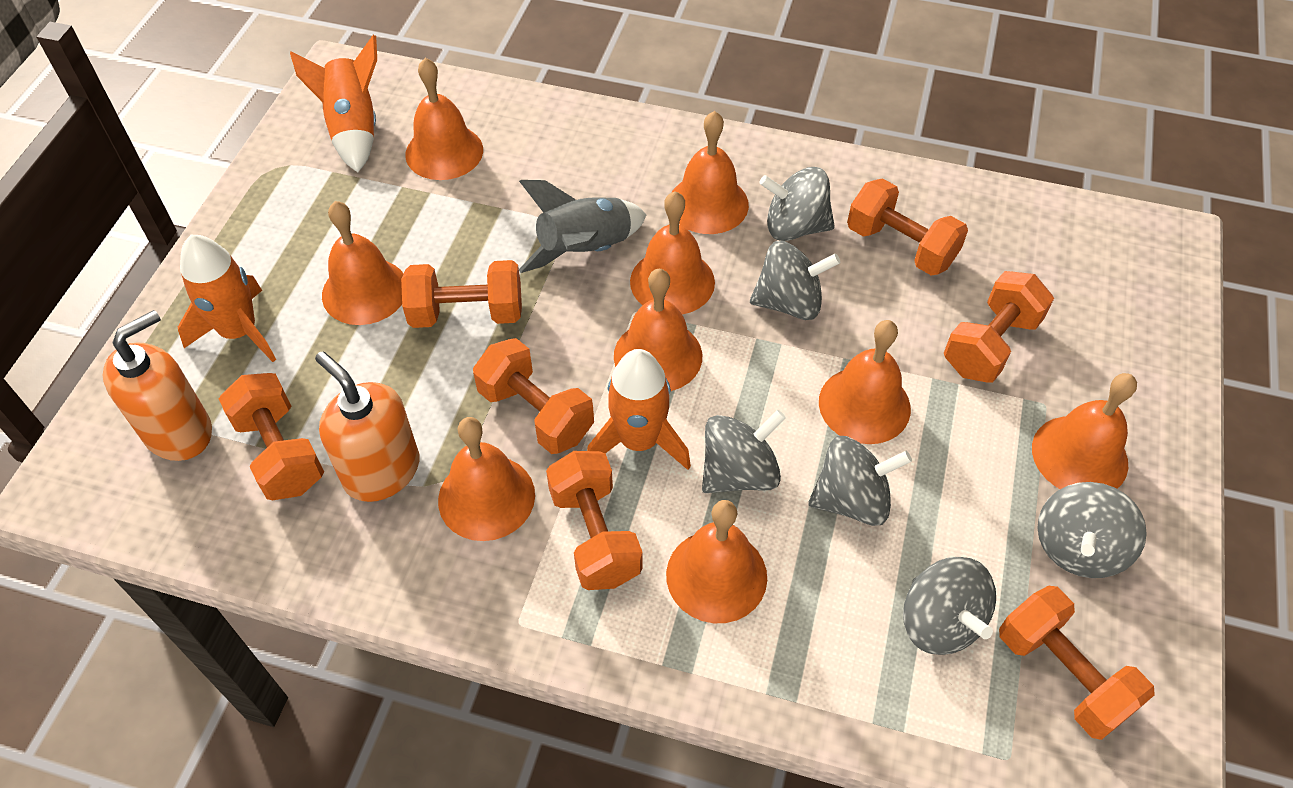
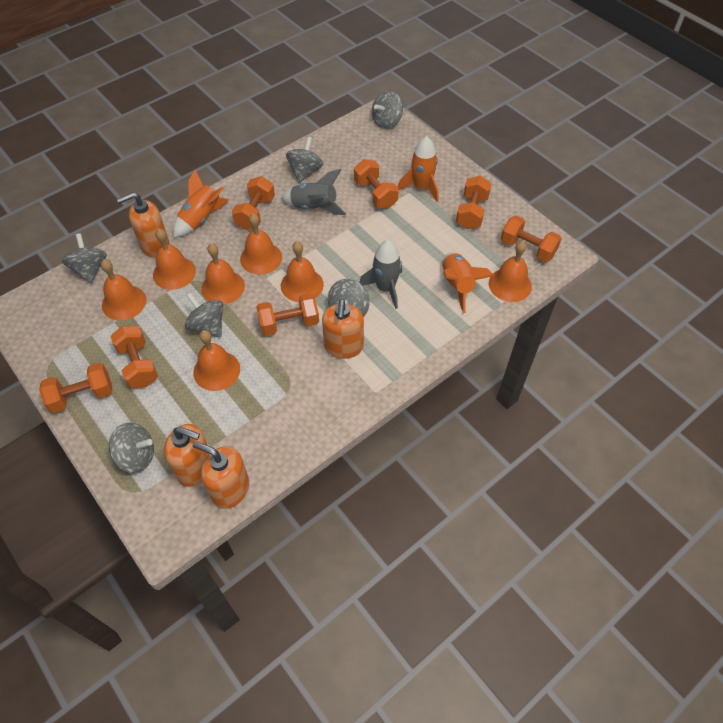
grey rocket: 1 -> 2
orange bell: 9 -> 7
orange soap dispenser: 2 -> 4

